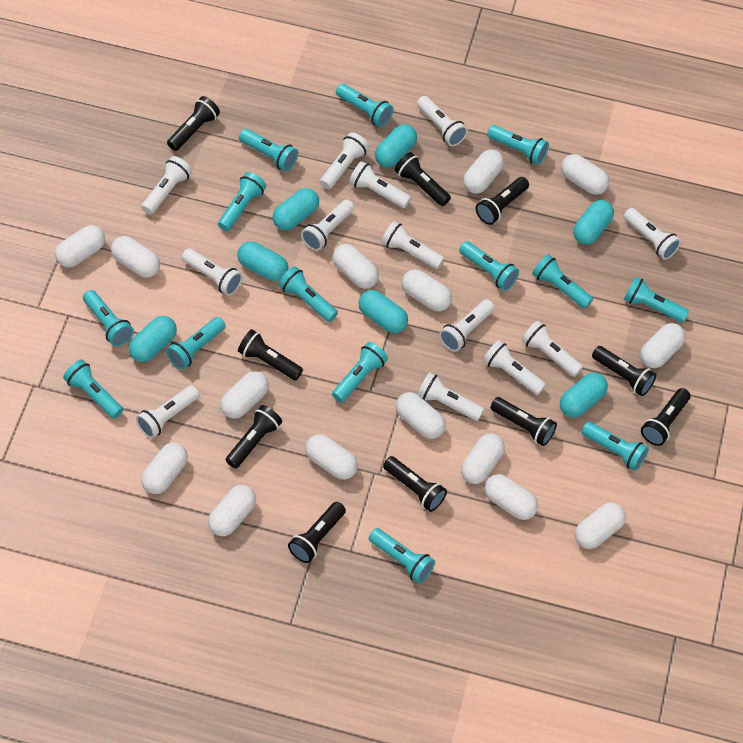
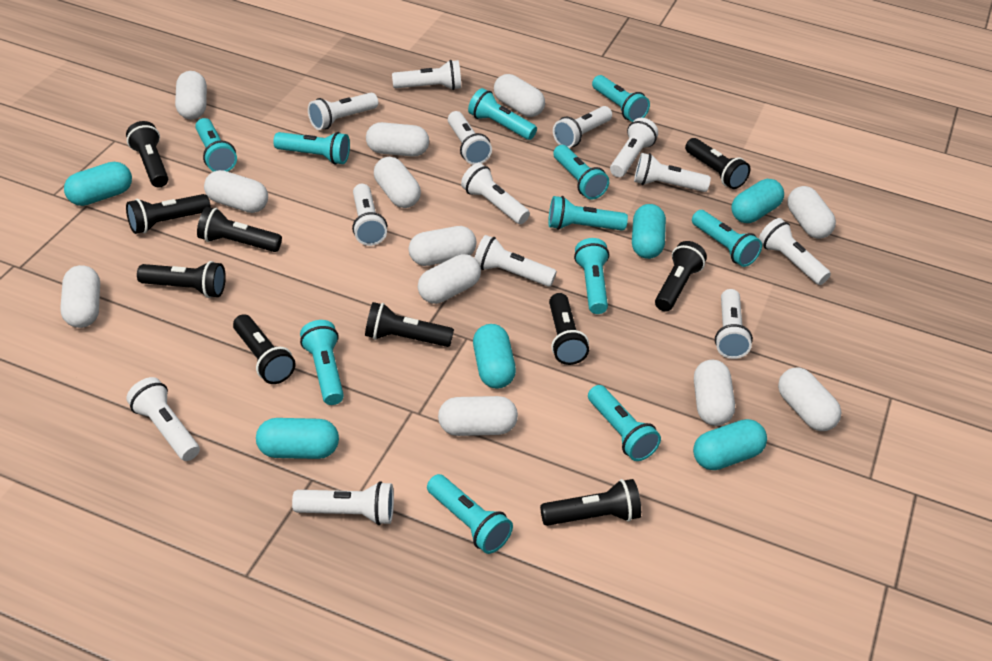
turquoise capsule: 7 -> 6
turquoise flashlight: 14 -> 11
white capsule: 15 -> 12

